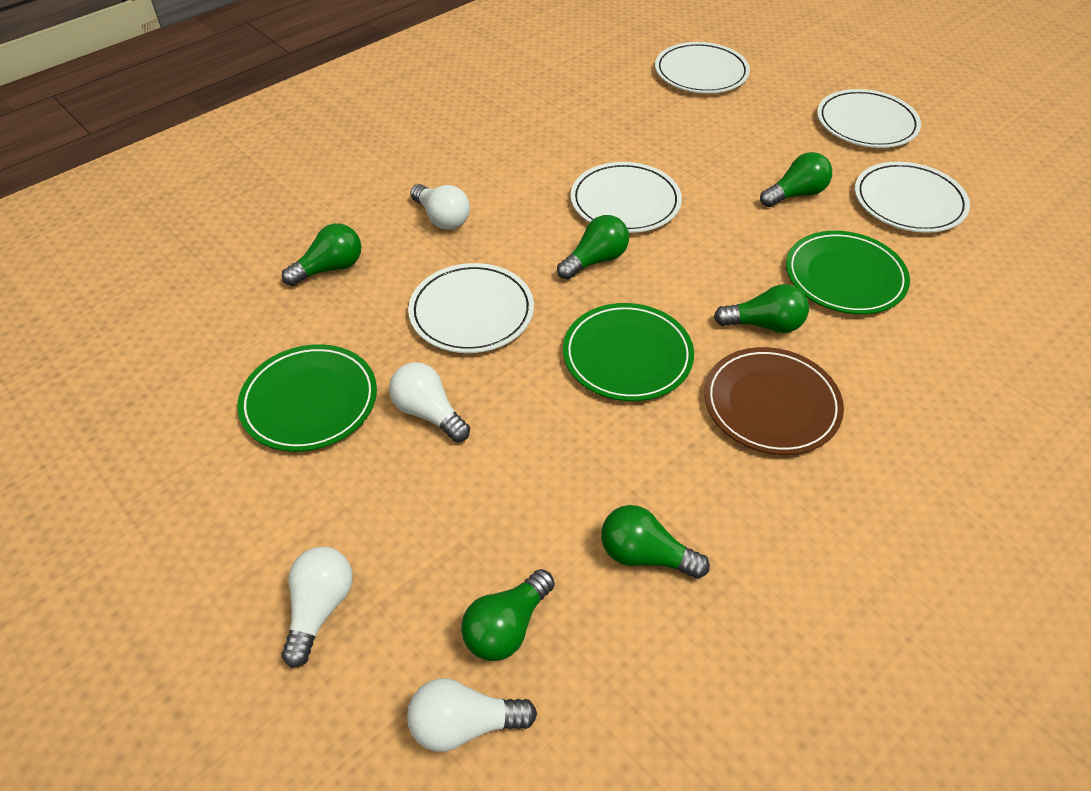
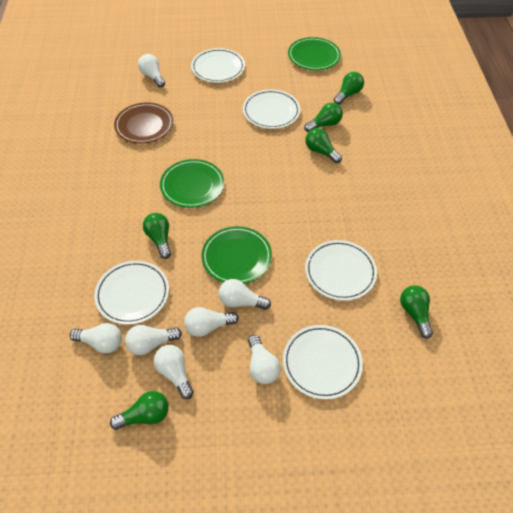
white light bulb: 4 -> 7

